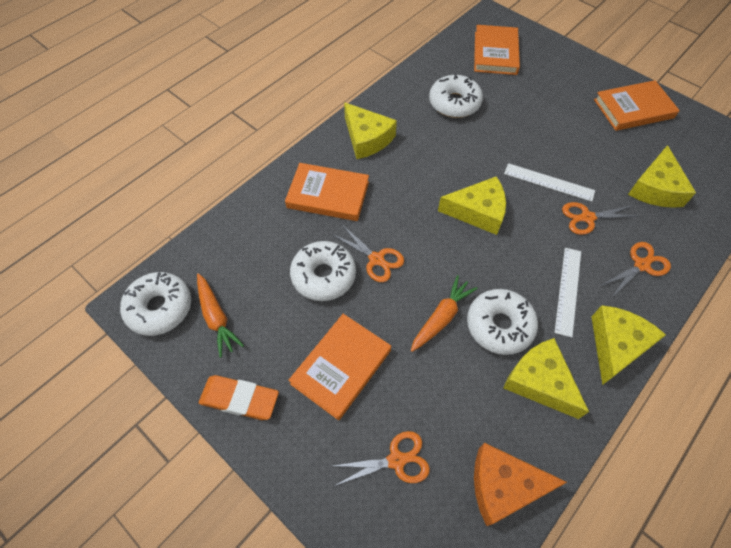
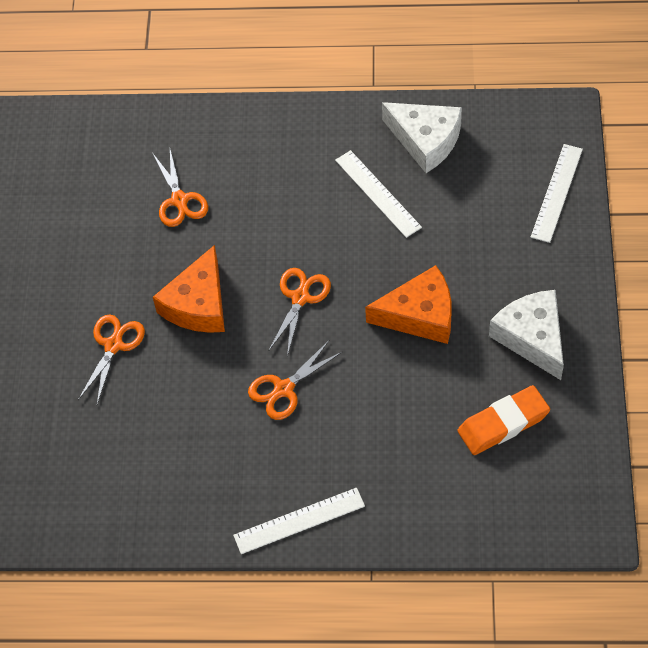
orange book: 4 -> 0
orange carrot: 2 -> 0
orange cheese: 1 -> 2
white cheese: 0 -> 2
white donut: 4 -> 0
white ruler: 2 -> 3
yellow cheese: 5 -> 0

